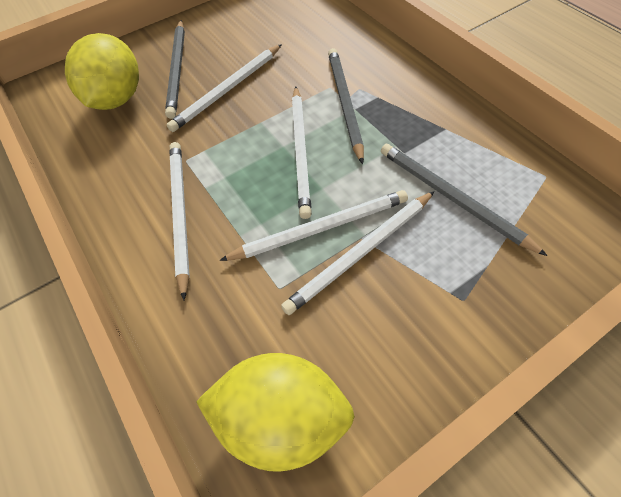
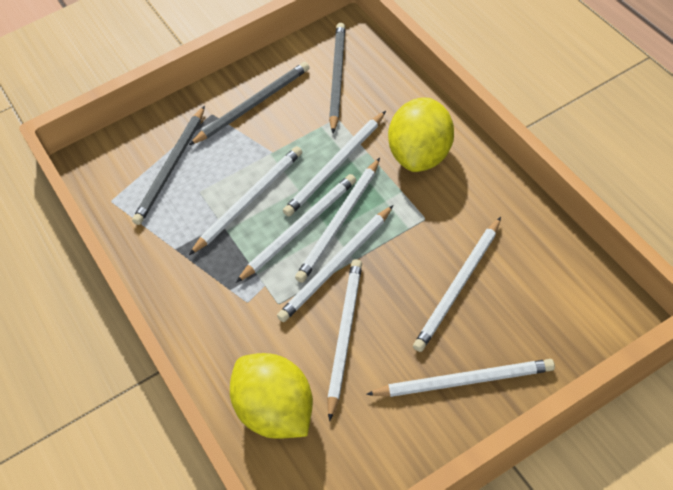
white pencil: 5 -> 8

